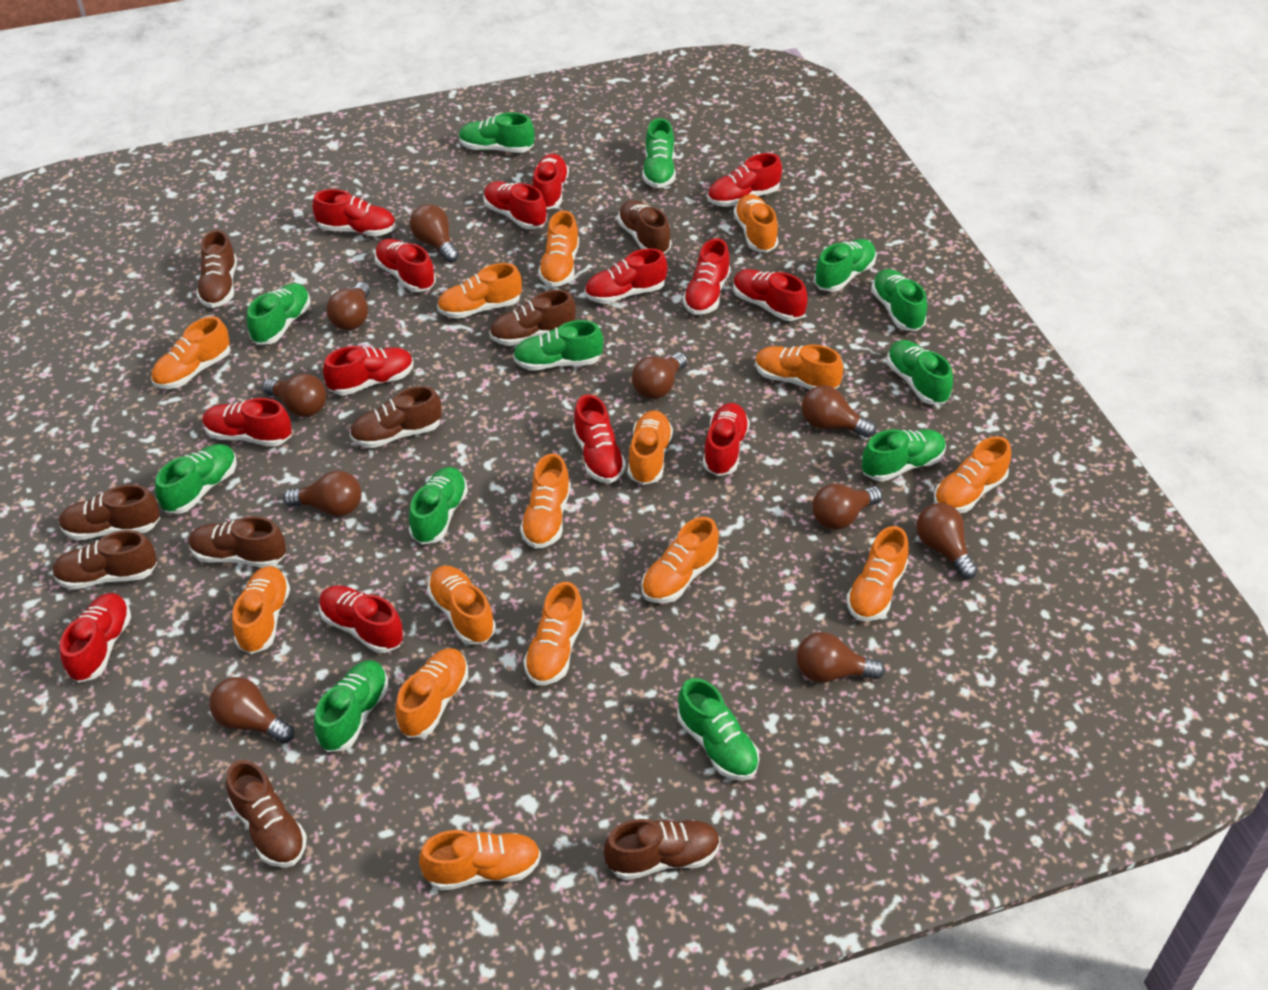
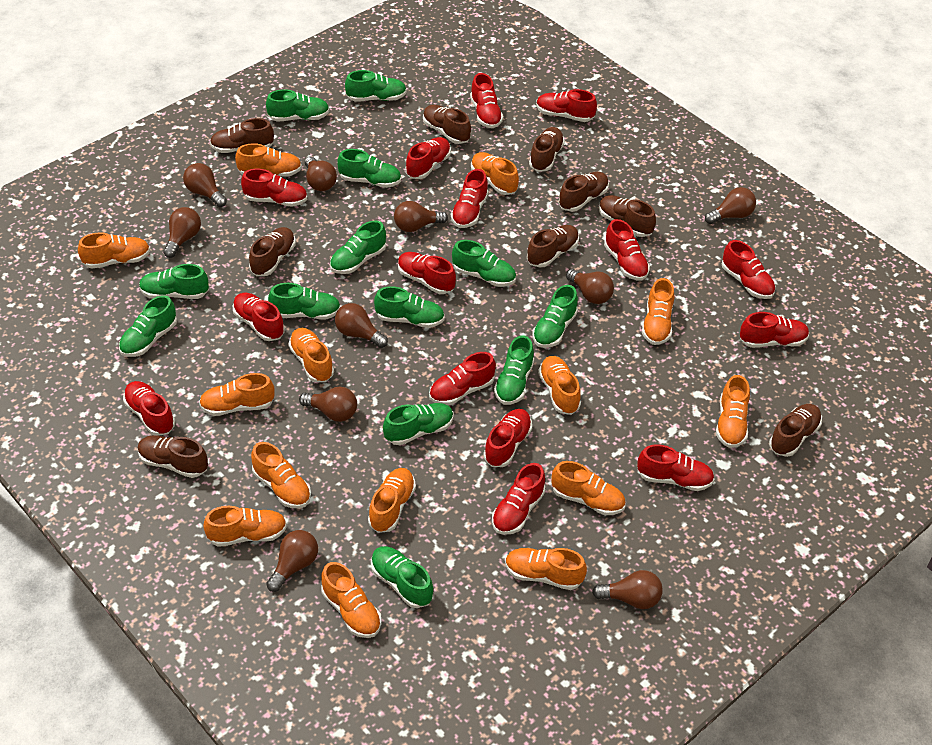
green shoe: 12 -> 13
orange shoe: 15 -> 14
red shoe: 14 -> 15

